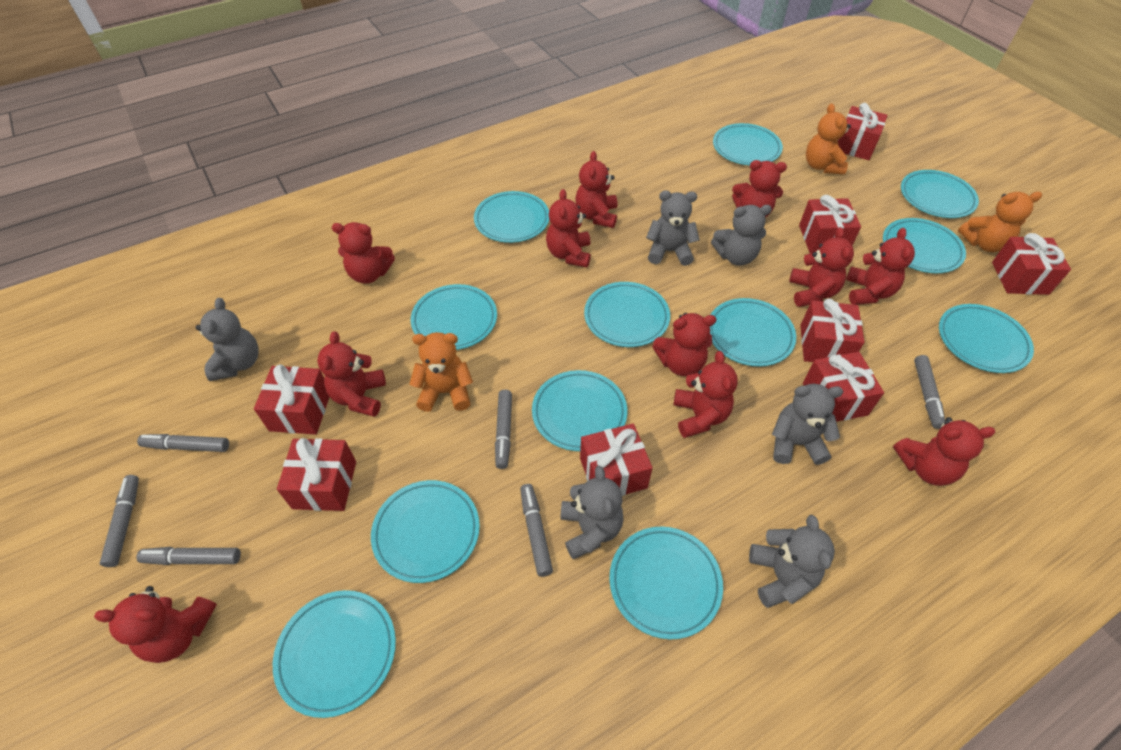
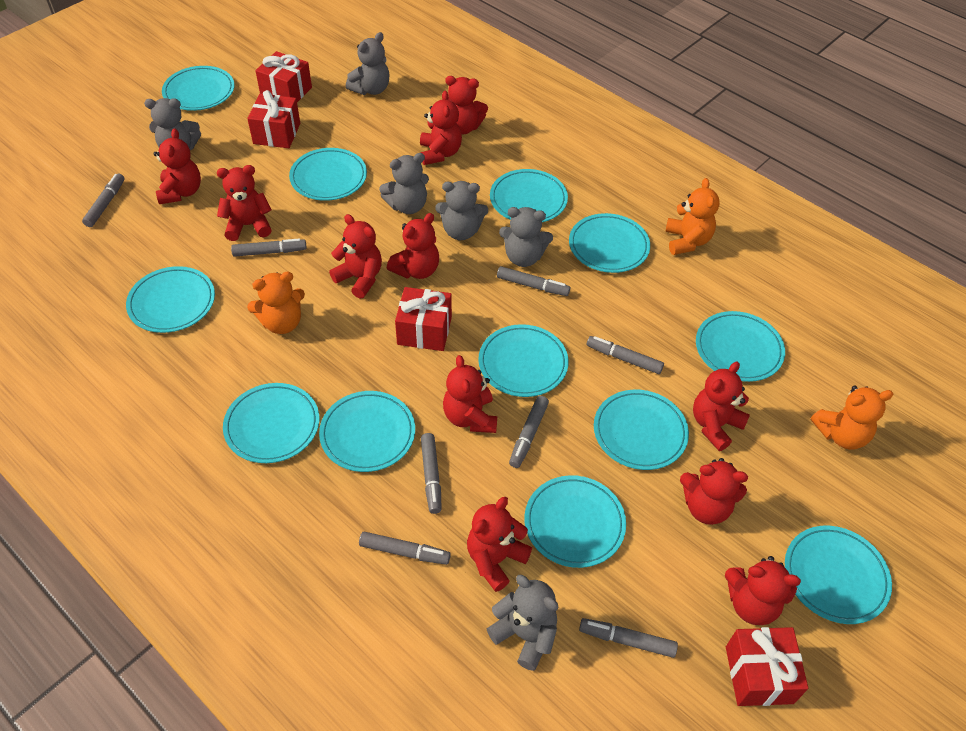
grey marker: 6 -> 8
red gift: 8 -> 4

